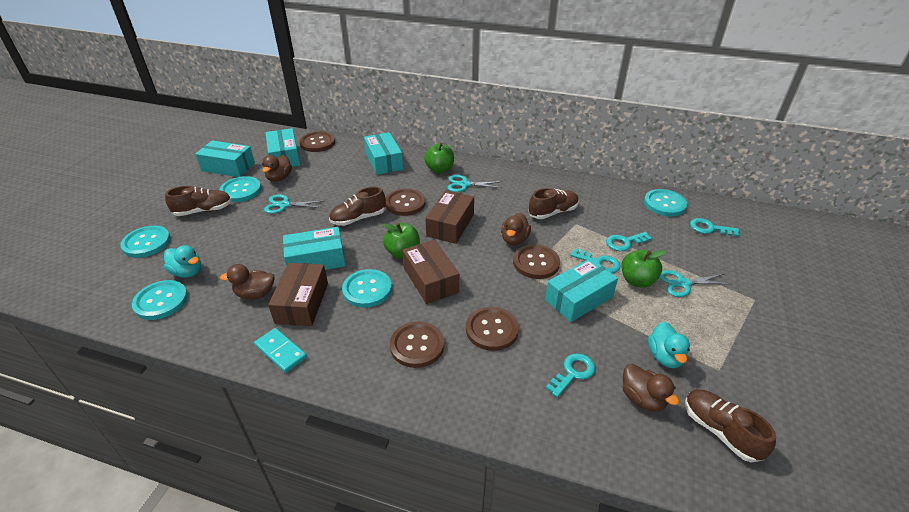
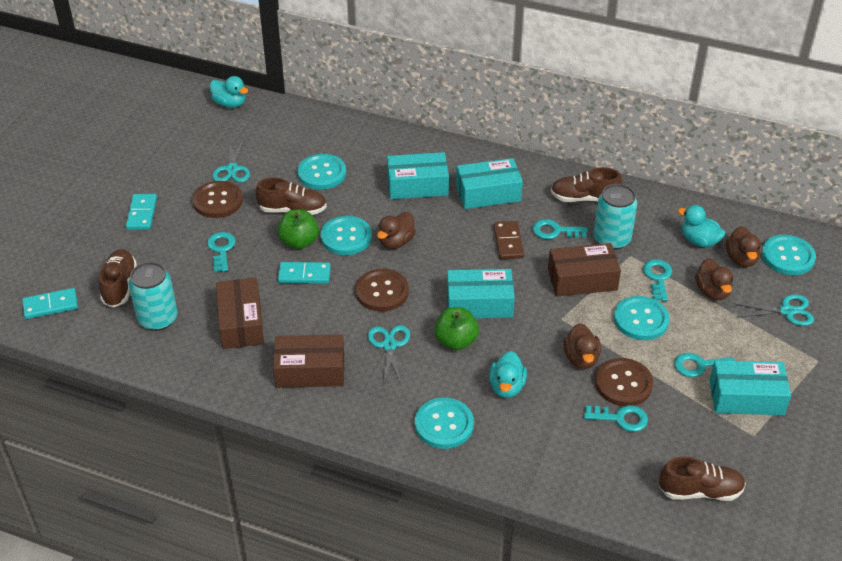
brown button: 5 -> 3
brown domino: 0 -> 1
green apple: 3 -> 2
turquoise box: 5 -> 4
turquoise can: 0 -> 2
turquoise domino: 1 -> 3
turquoise duck: 2 -> 3
turquoise key: 4 -> 5

